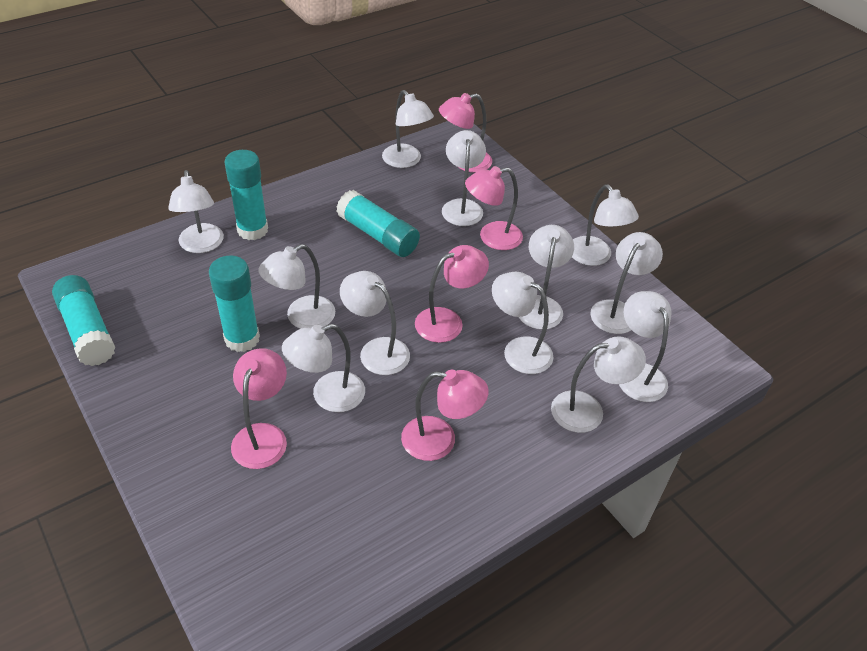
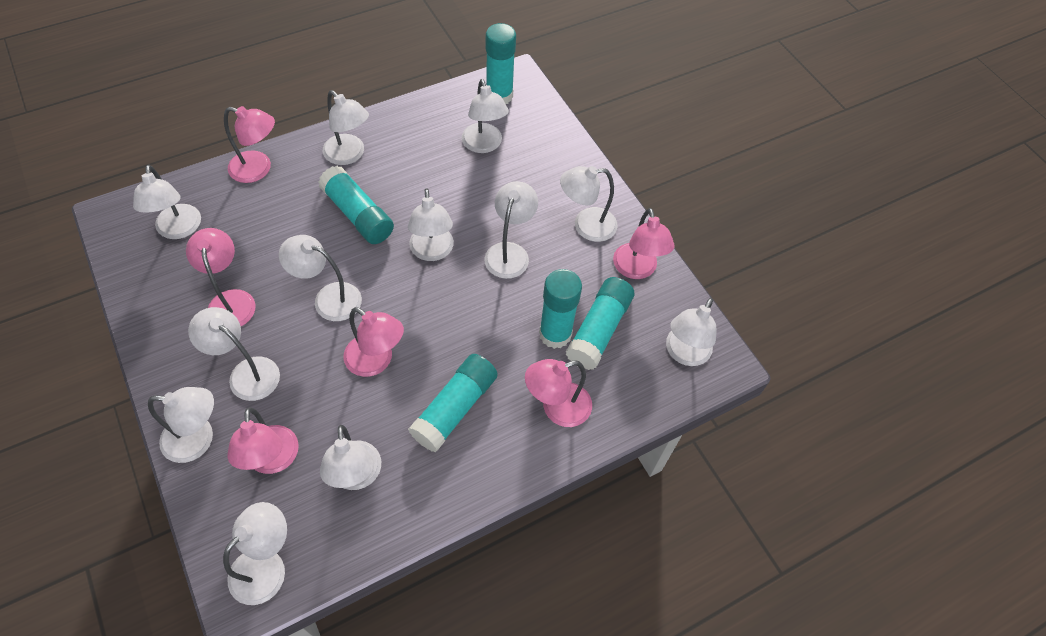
pink lamp: 5 -> 6
turquoise glue stick: 4 -> 5

